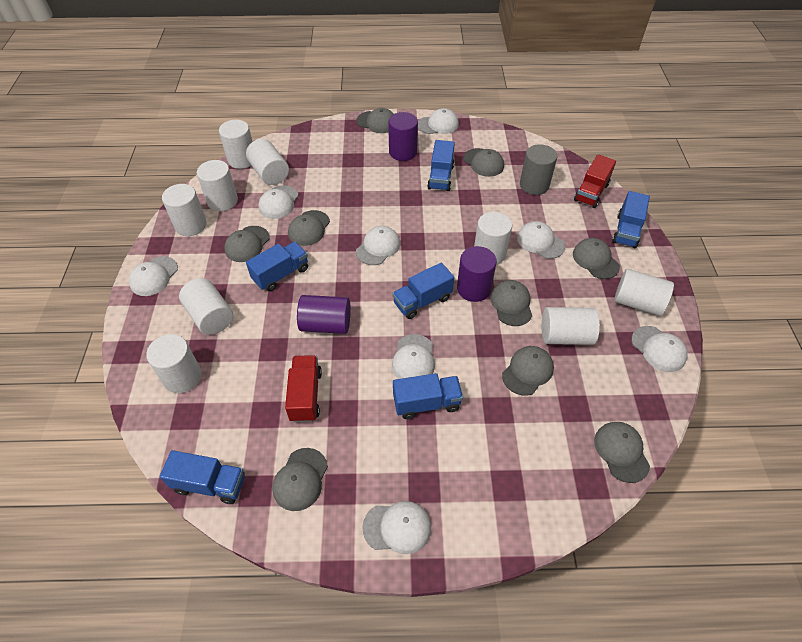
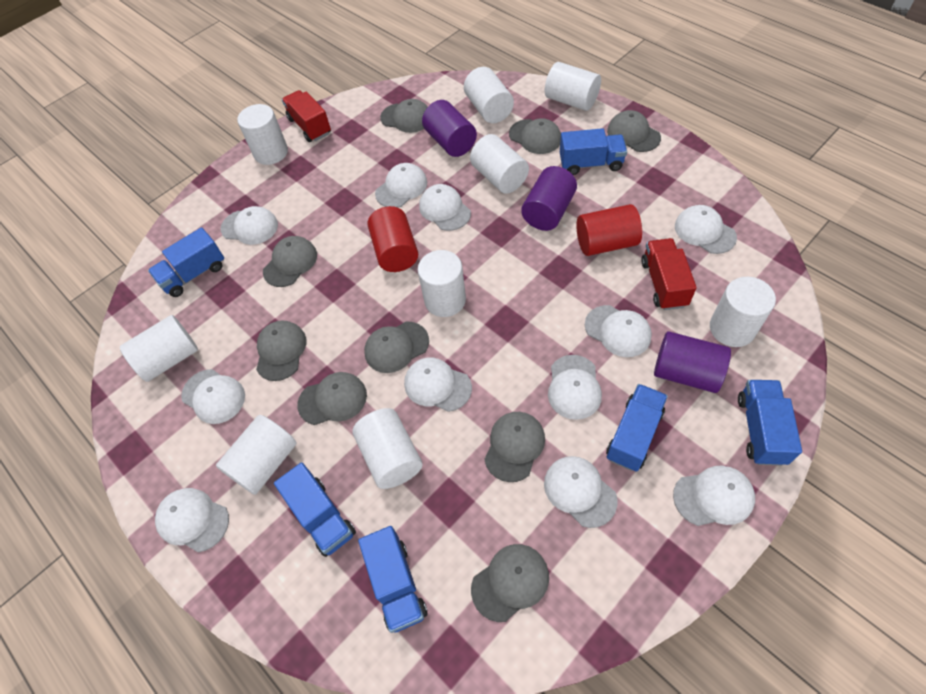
grey cylinder: 1 -> 0
red cylinder: 0 -> 2
white cap: 8 -> 11

